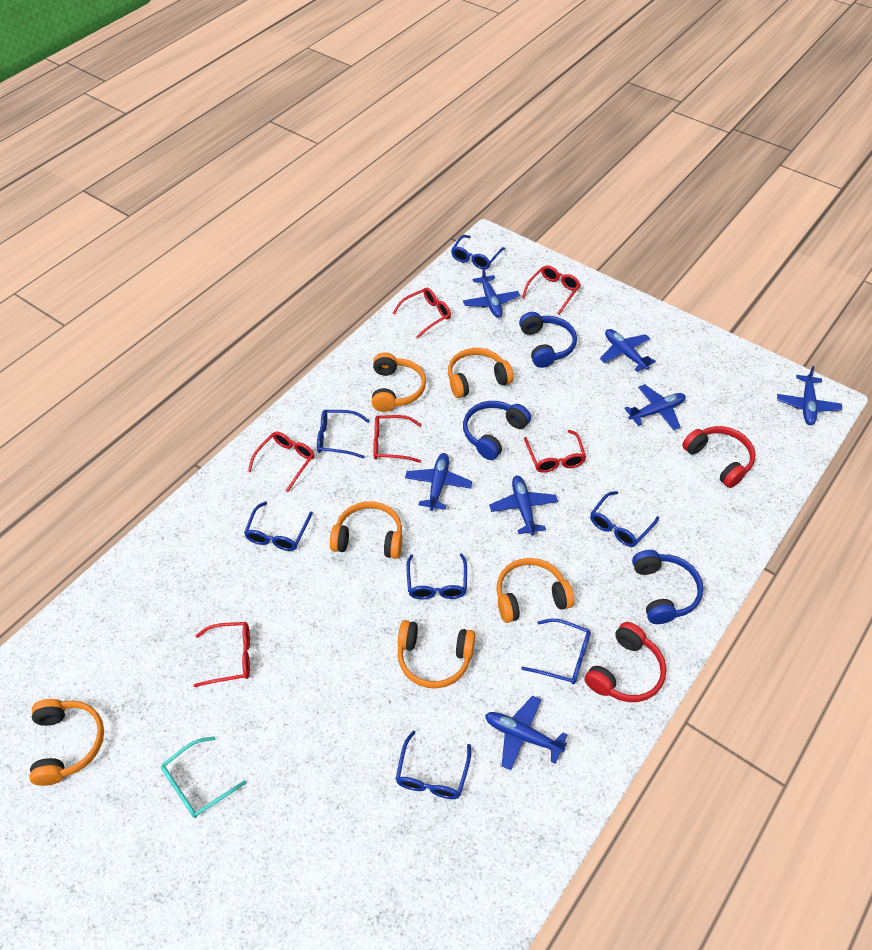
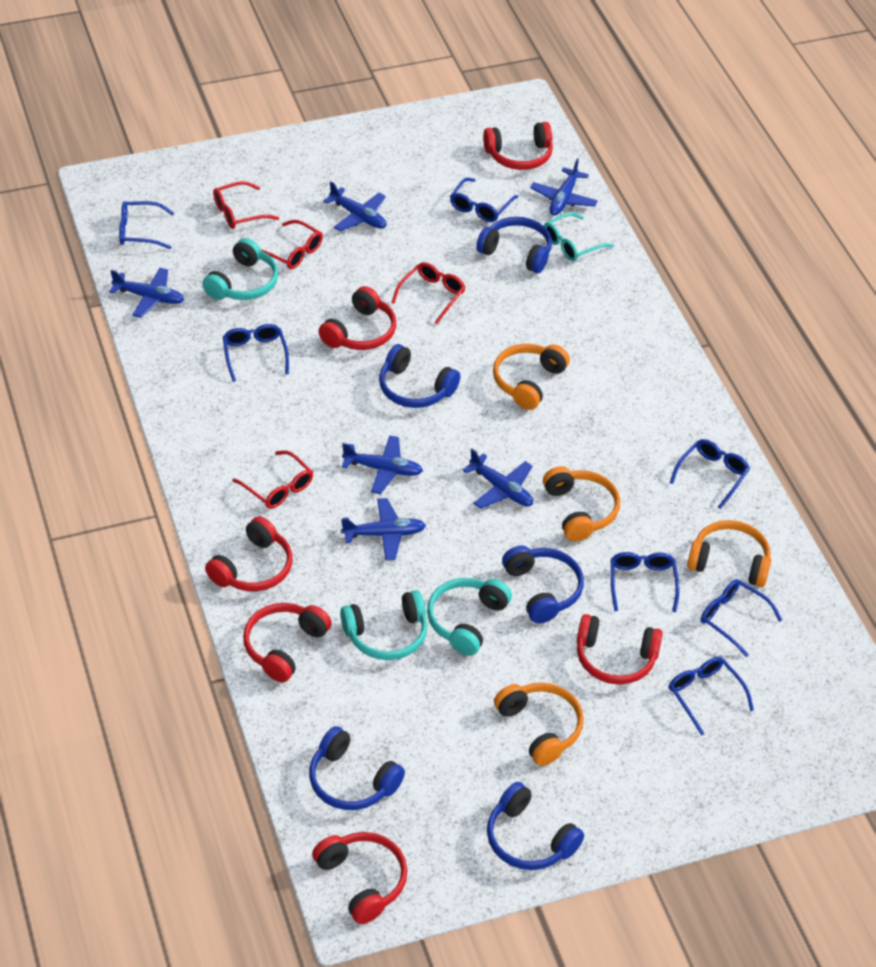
blue headphones: 3 -> 5
blue plane: 7 -> 6
orange headphones: 6 -> 4
red glasses: 6 -> 4
red headphones: 2 -> 6
turquoise headphones: 0 -> 3

